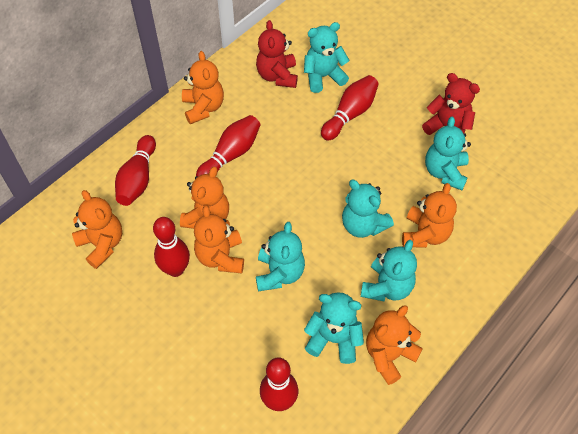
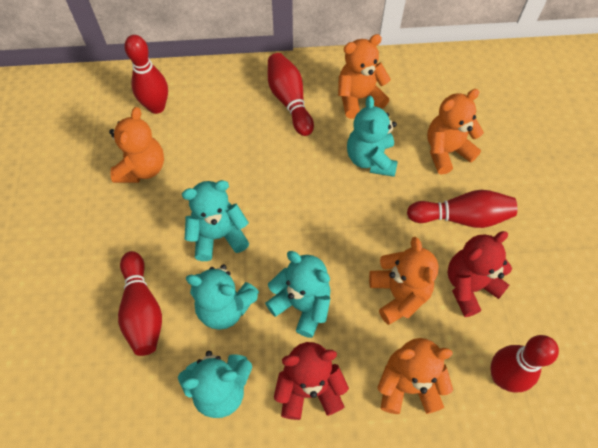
orange teddy bear: 6 -> 5
turquoise teddy bear: 6 -> 5

